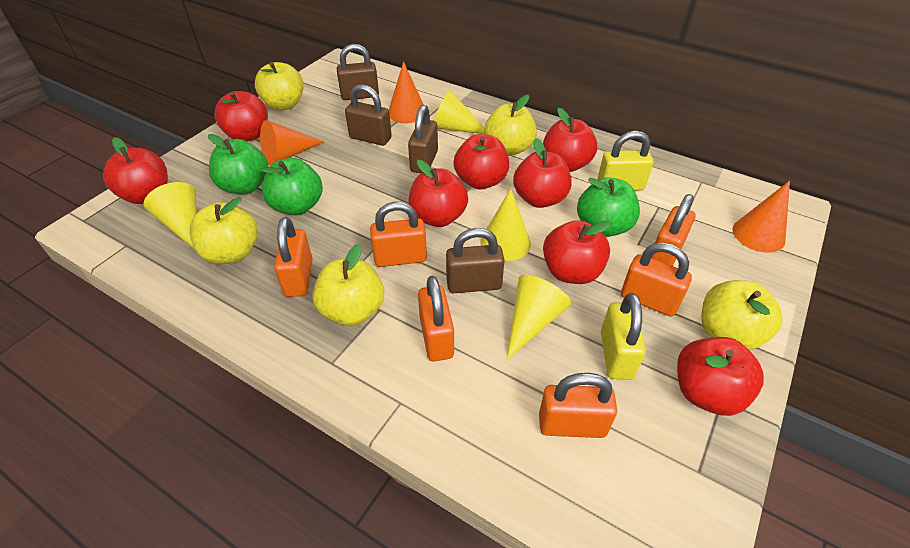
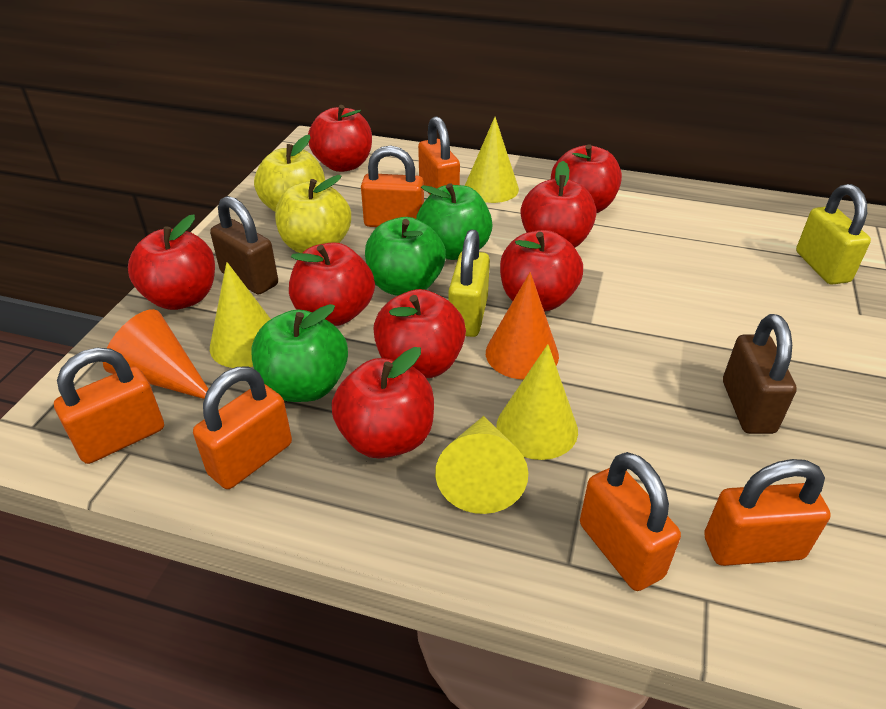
brown padlock: 4 -> 2
orange cone: 3 -> 2
yellow apple: 5 -> 2

